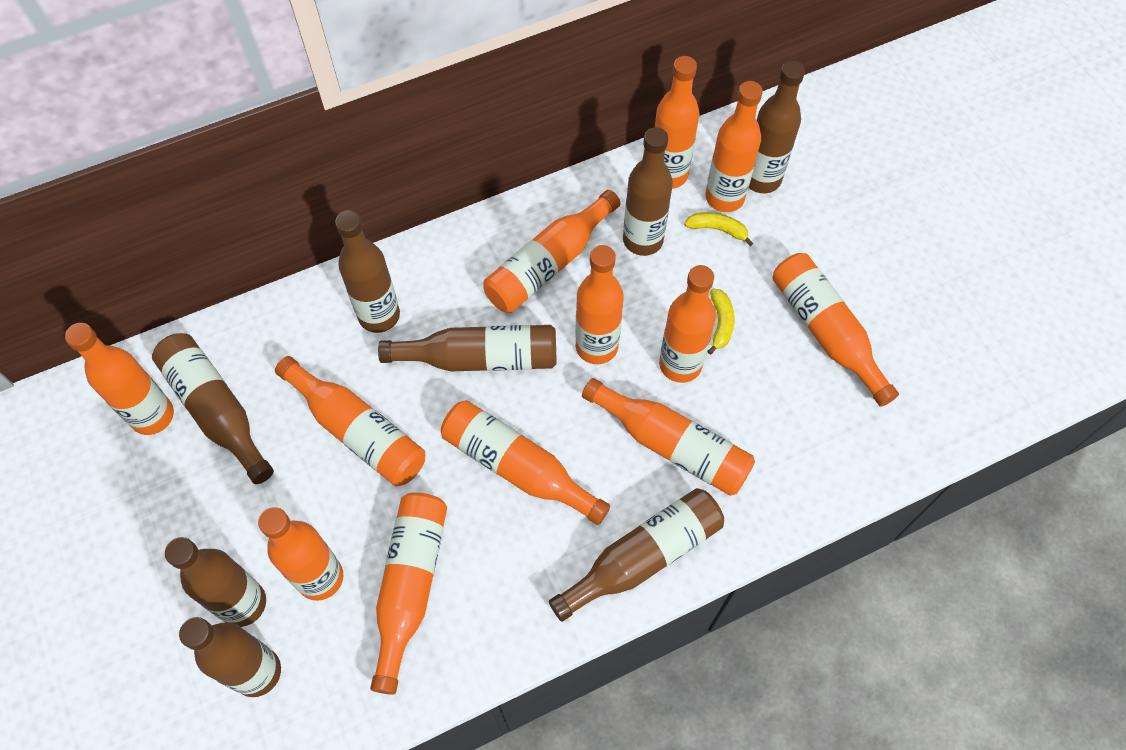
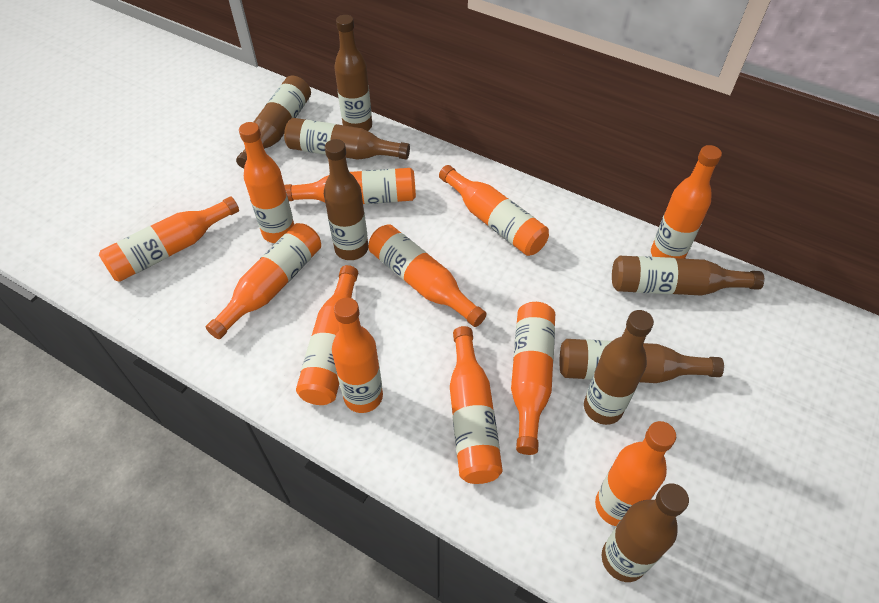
yellow banana: 2 -> 0

